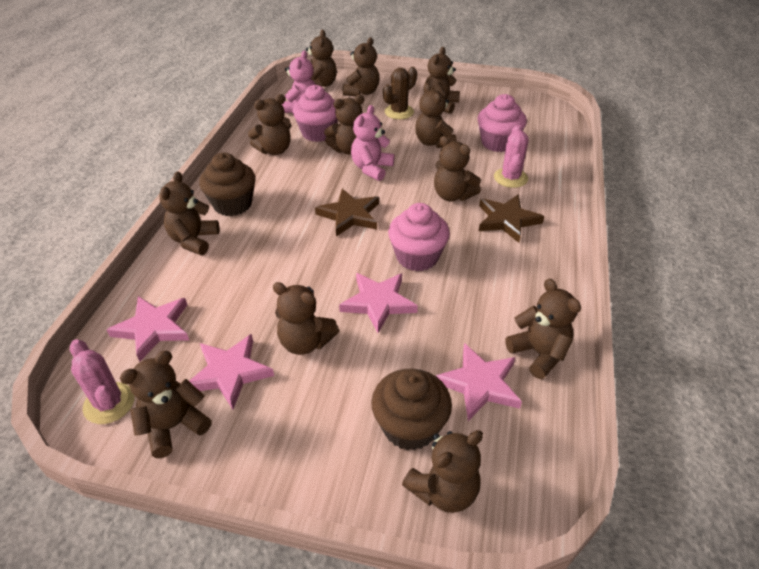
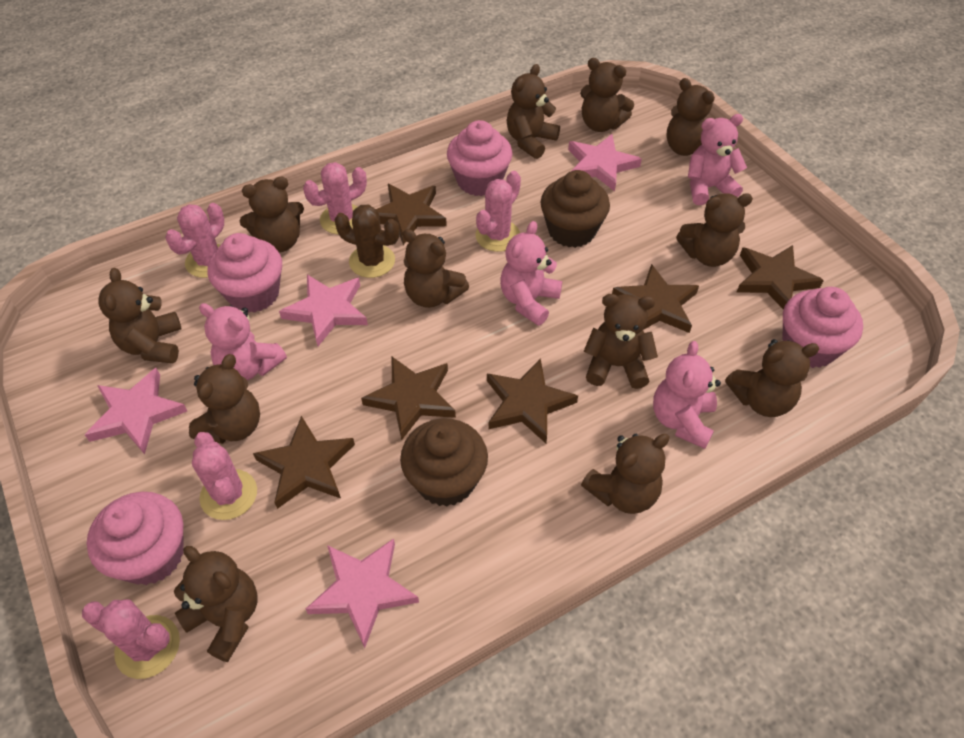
brown star: 2 -> 6
pink cactus: 2 -> 5
pink cupcake: 3 -> 4
pink teddy bear: 2 -> 4

